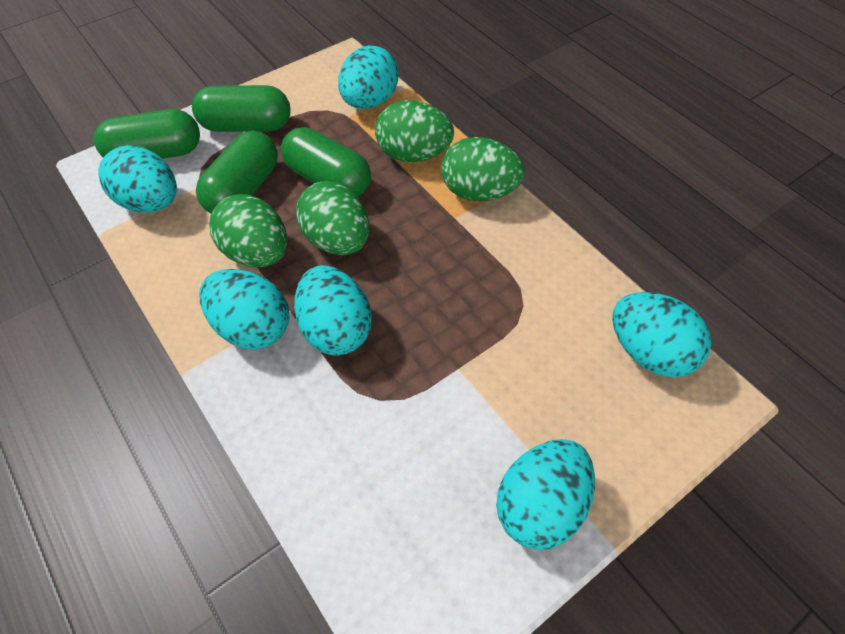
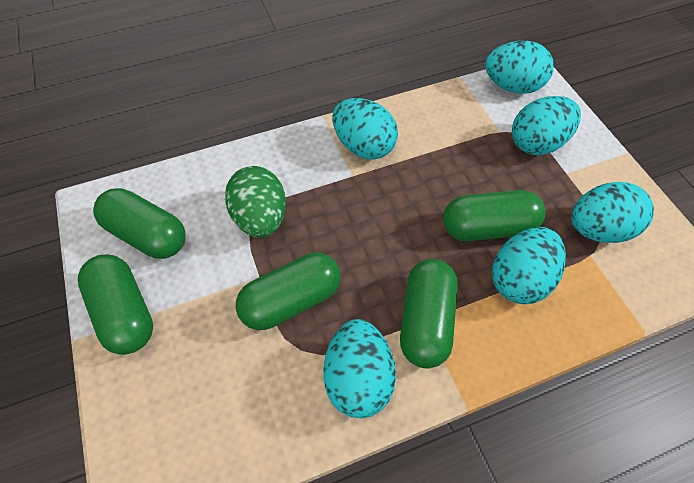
green capsule: 4 -> 5
green egg: 4 -> 1

